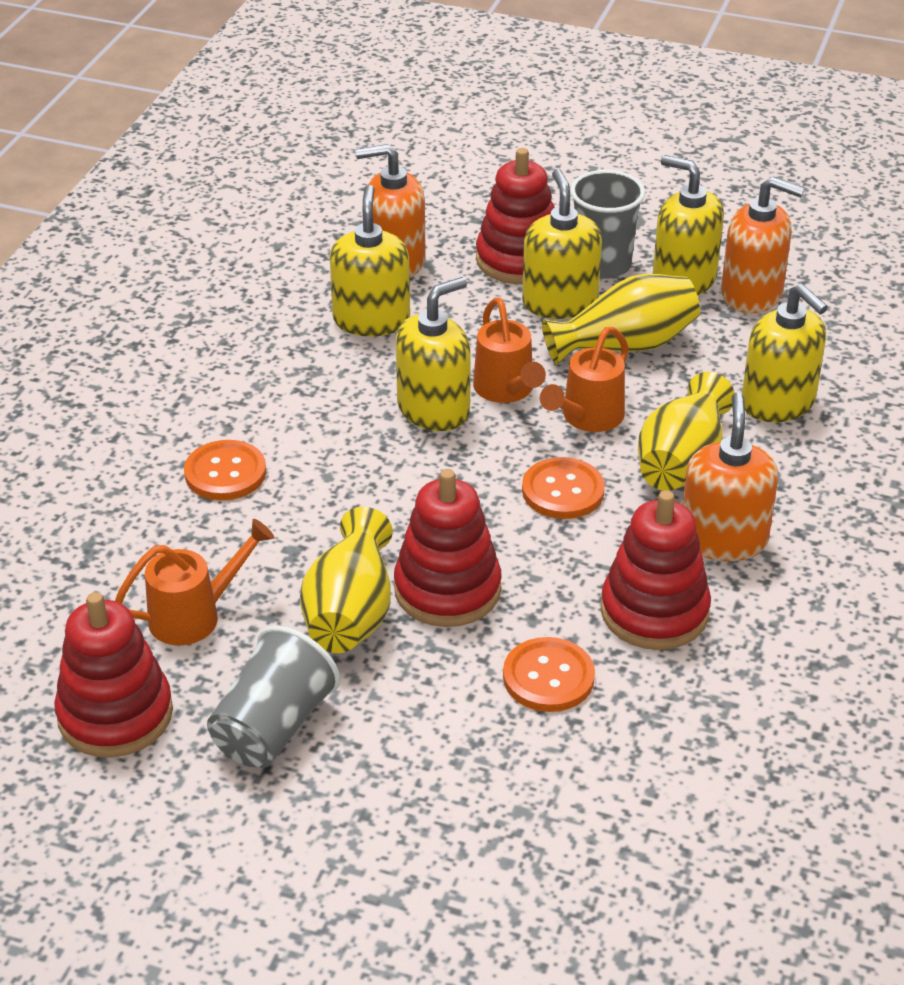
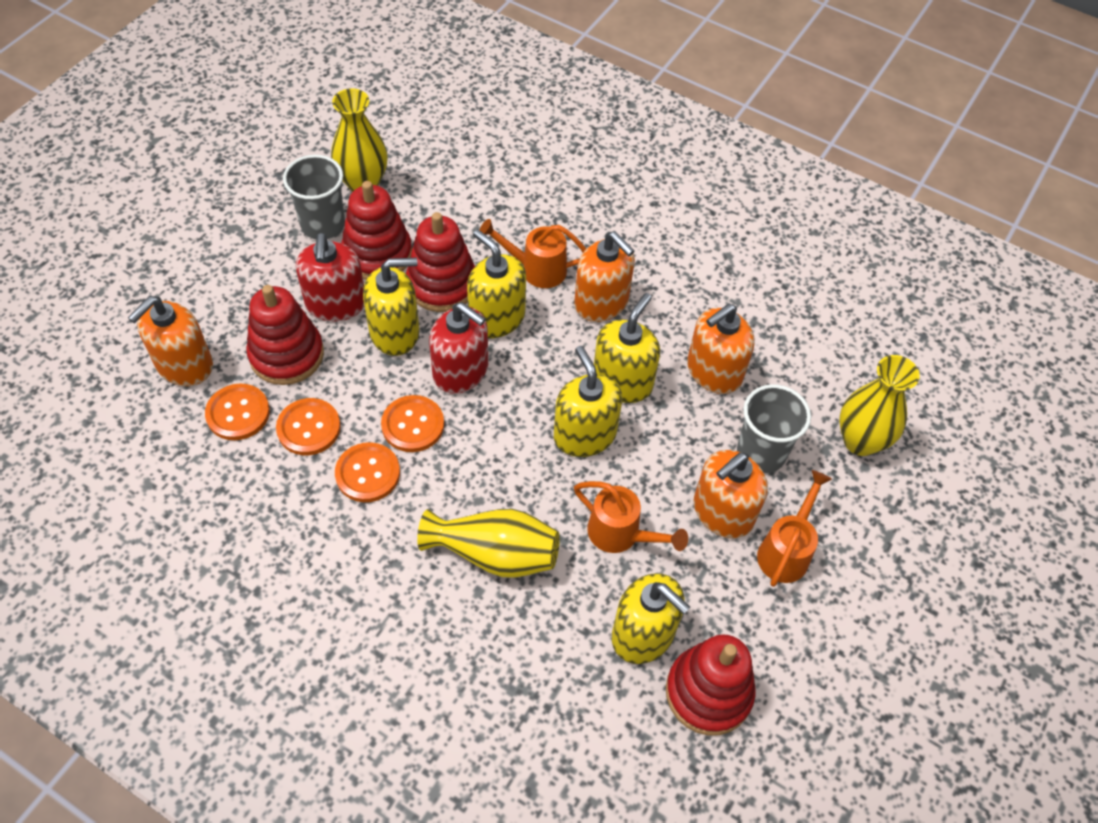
orange button: 3 -> 4
orange soap dispenser: 3 -> 4
red soap dispenser: 0 -> 2

